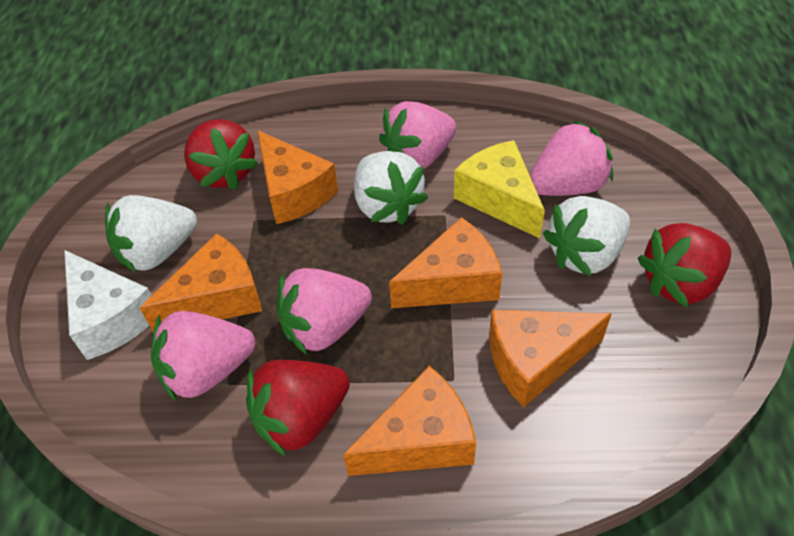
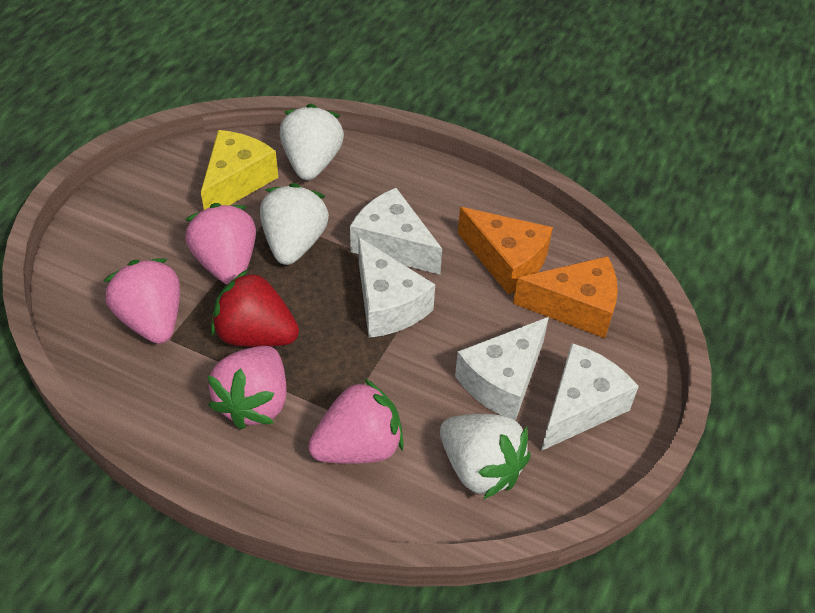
orange cheese: 5 -> 2
red strawberry: 3 -> 1
white cheese: 1 -> 4

